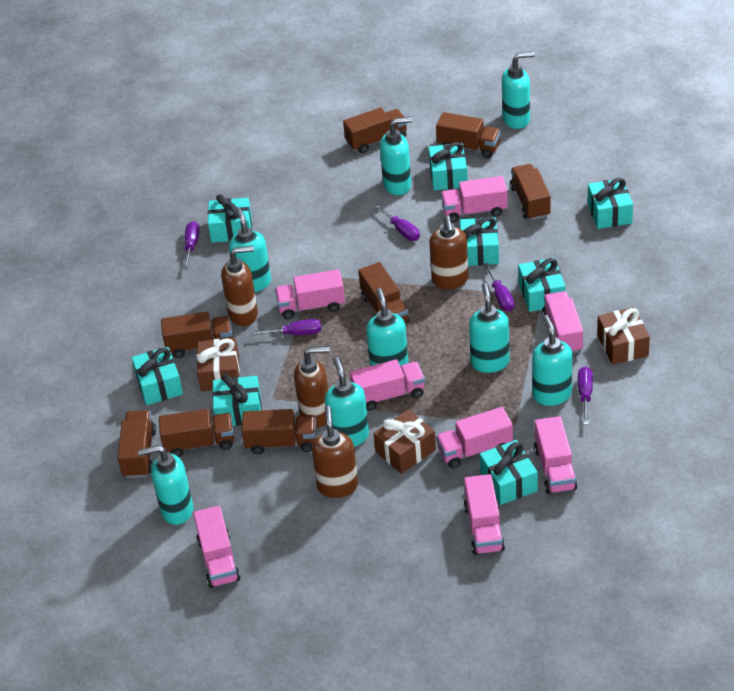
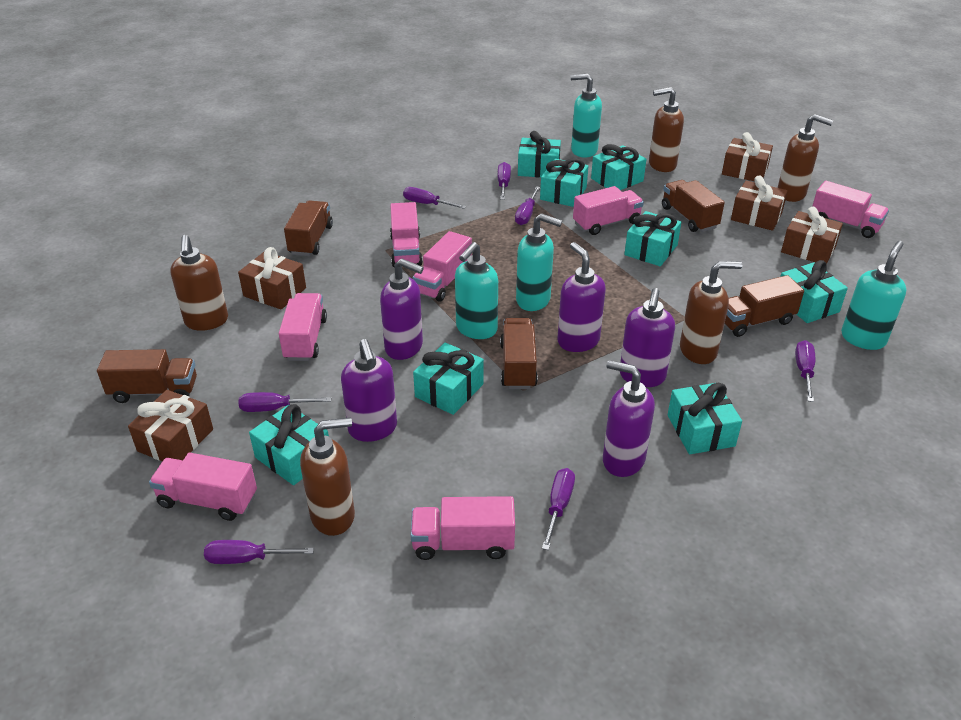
brown gift: 3 -> 5
brown soap dispenser: 4 -> 5
brown truck: 8 -> 5
pink truck: 8 -> 7
purple screwdriver: 5 -> 7
purple soap dispenser: 0 -> 5
turquoise soap dispenser: 8 -> 4

